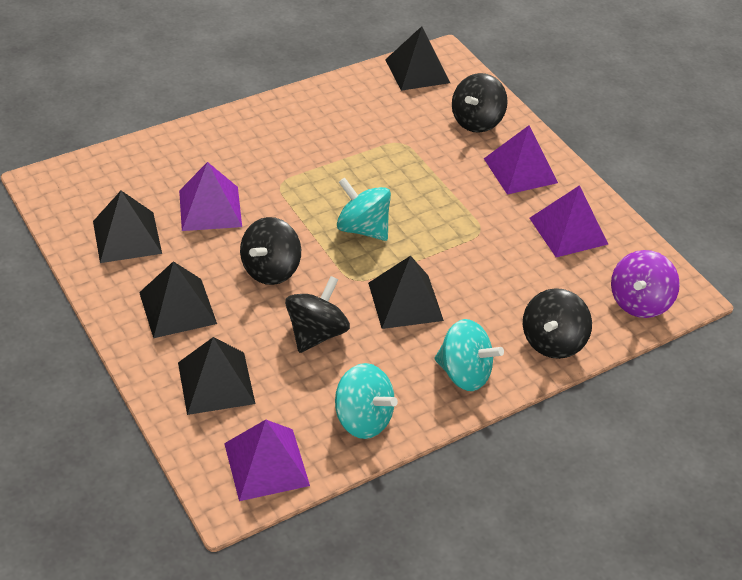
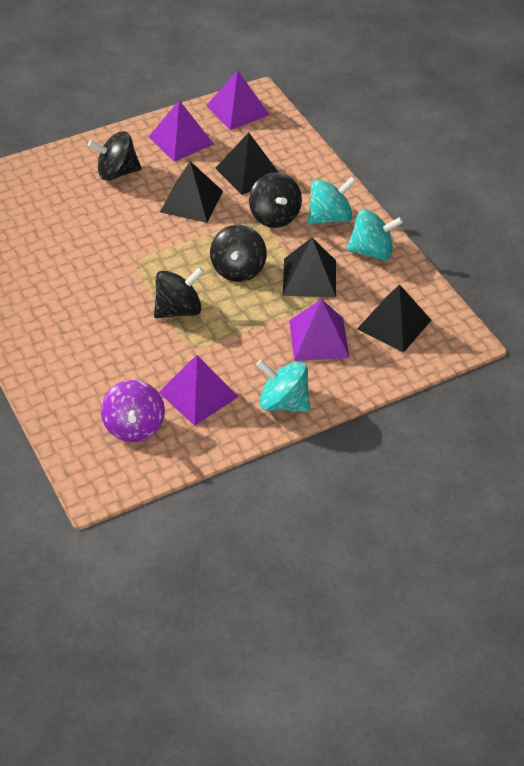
black pyramid: 5 -> 4

